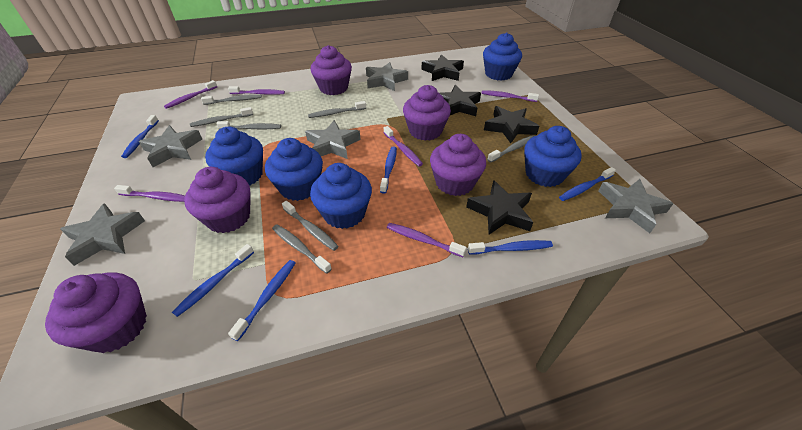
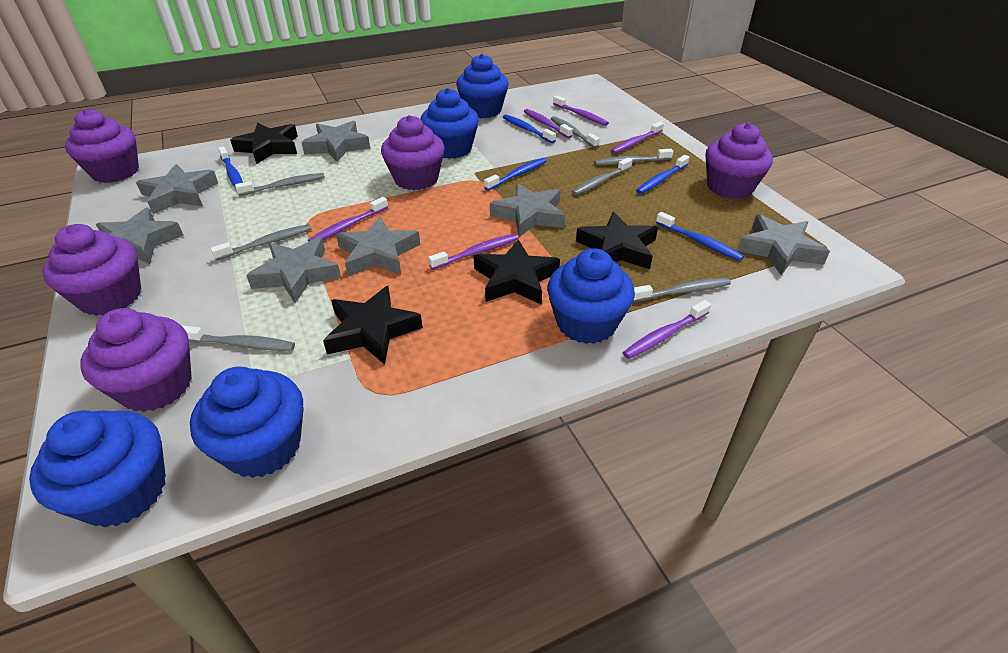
blue toothbrush: 6 -> 5
grey star: 5 -> 7

